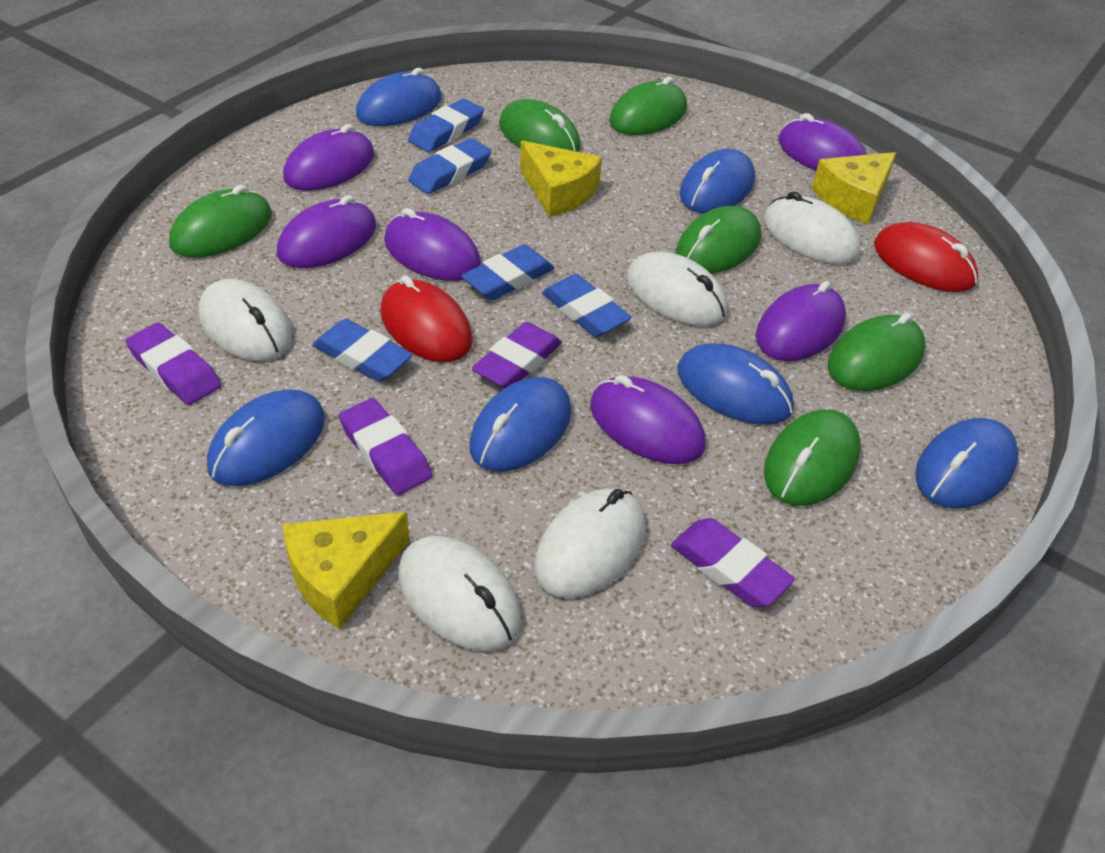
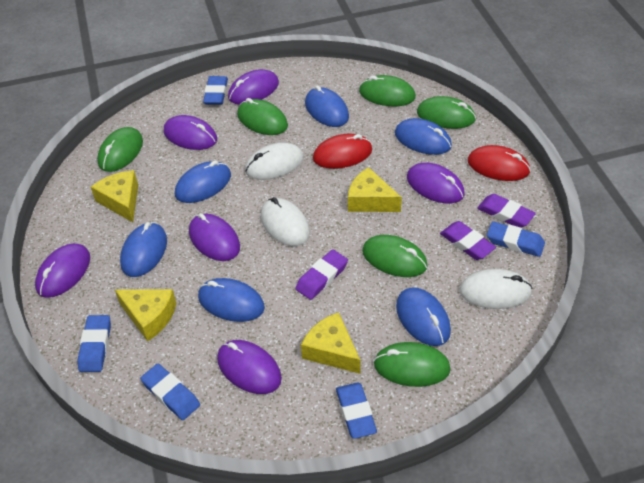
purple eraser: 4 -> 3
white mouse: 5 -> 3
yellow cheese: 3 -> 4

